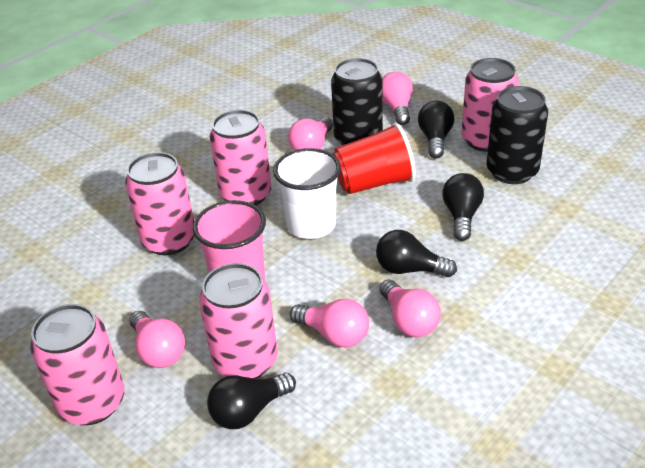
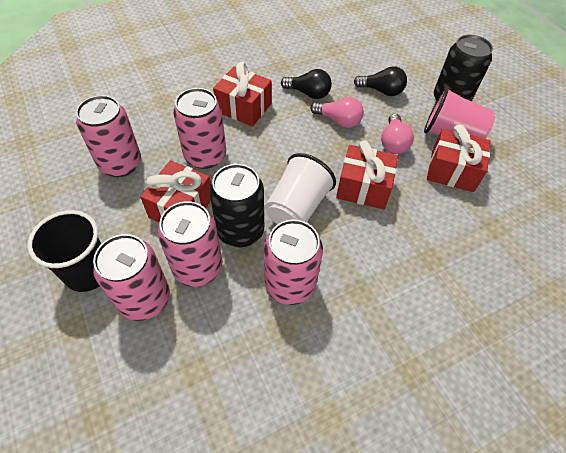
black cup: 0 -> 1
black light bulb: 4 -> 2
pink light bulb: 5 -> 2
red cup: 1 -> 0
red gift: 0 -> 4

